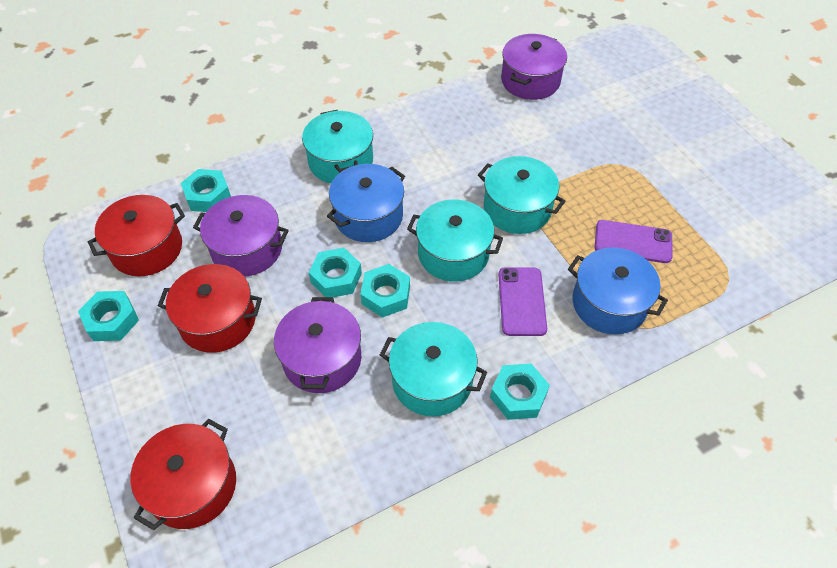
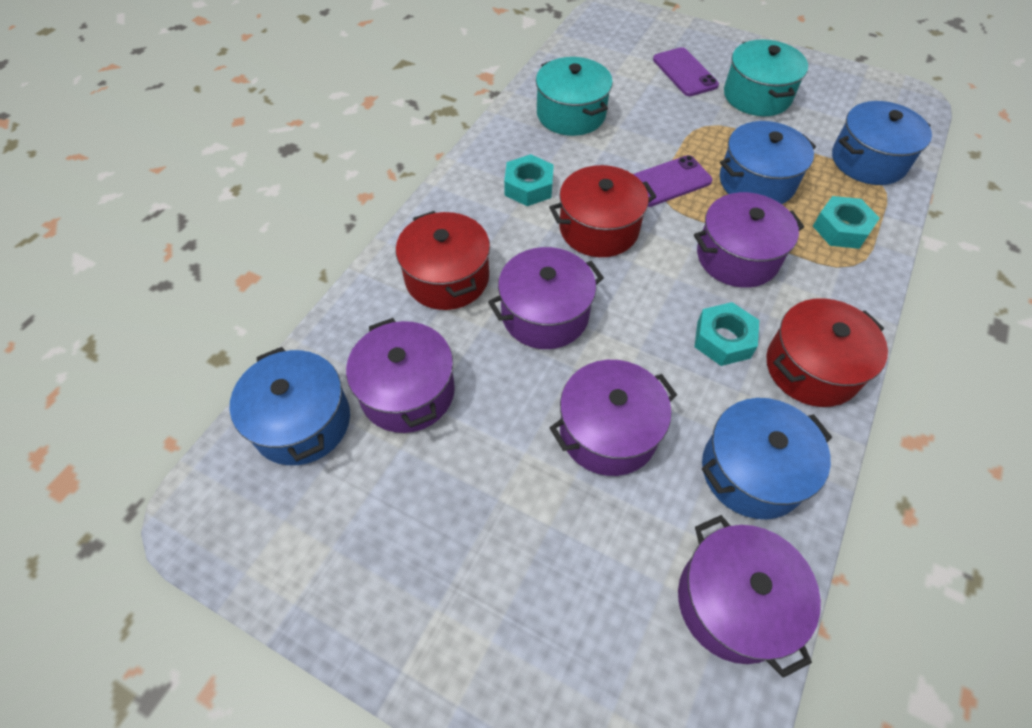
blue pot: 2 -> 4
purple pot: 3 -> 5
turquoise nut: 5 -> 3
turquoise pot: 4 -> 2

